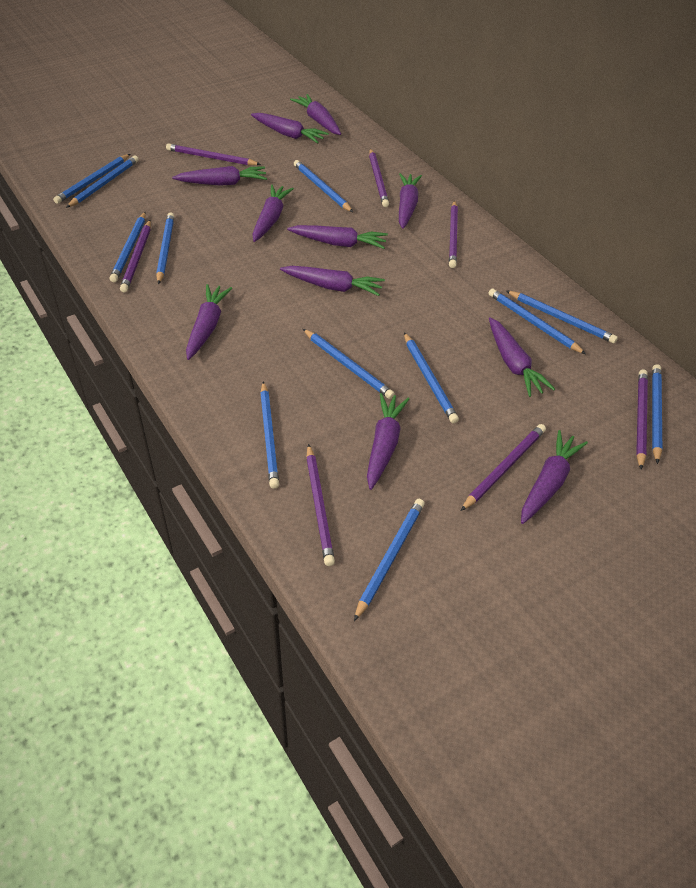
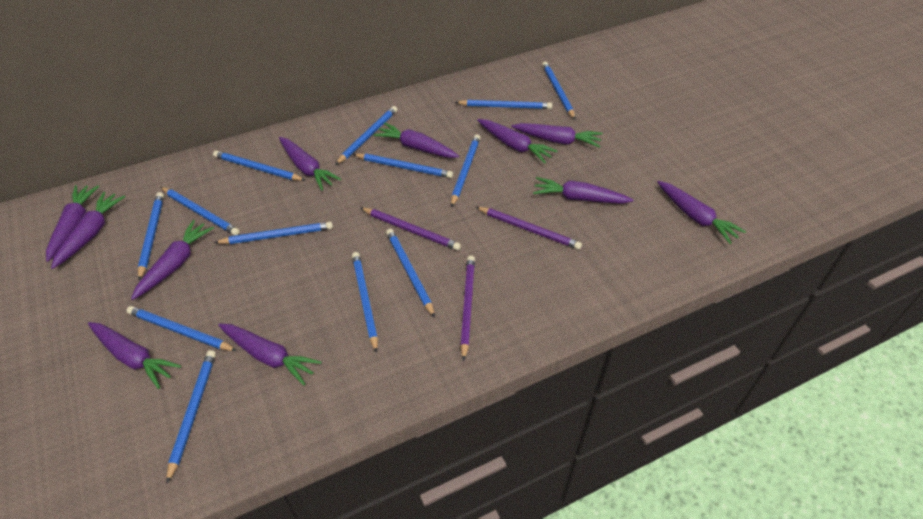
blue pencil: 12 -> 13
purple pencil: 7 -> 3

